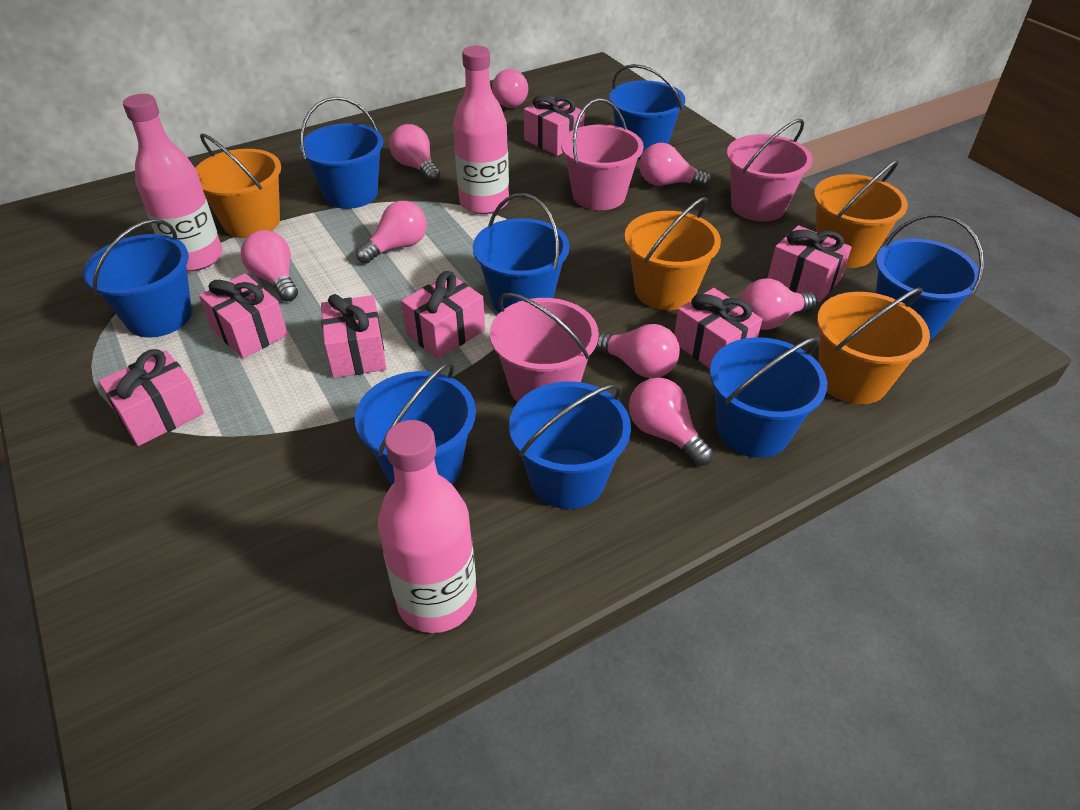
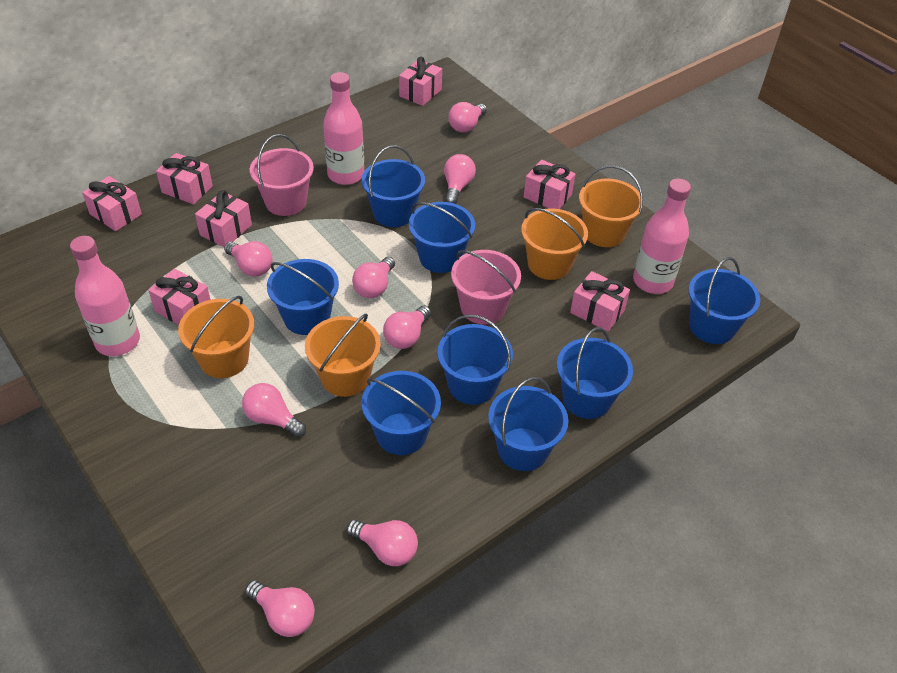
pink bucket: 3 -> 2

